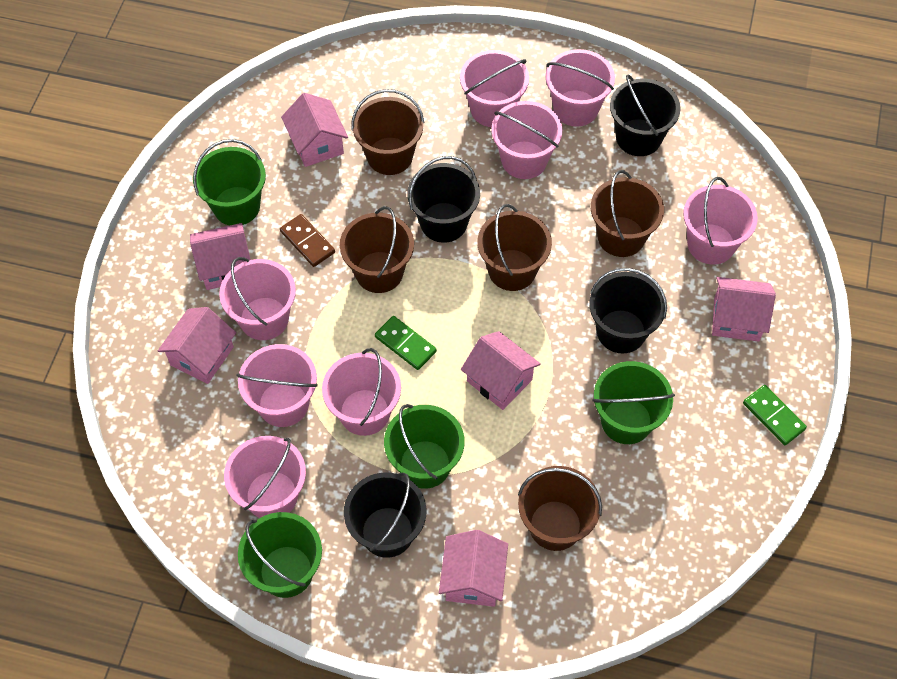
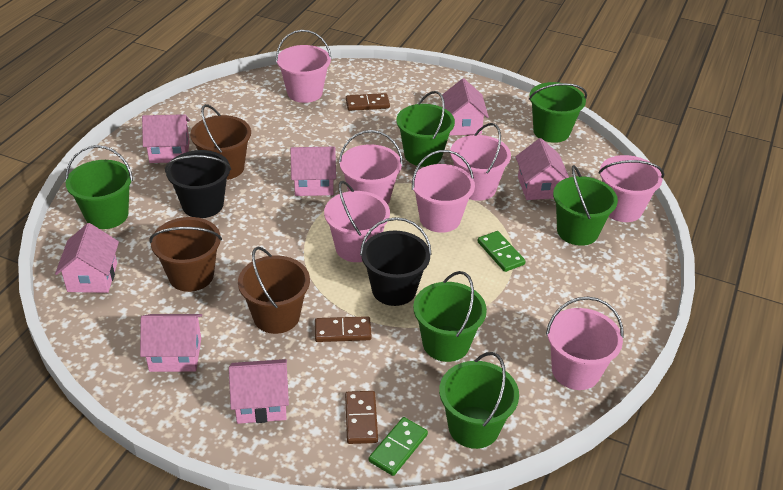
black bucket: 4 -> 2
brown bucket: 5 -> 3
brown domino: 1 -> 3
green bucket: 4 -> 6
pink bucket: 8 -> 7
pink house: 6 -> 7

